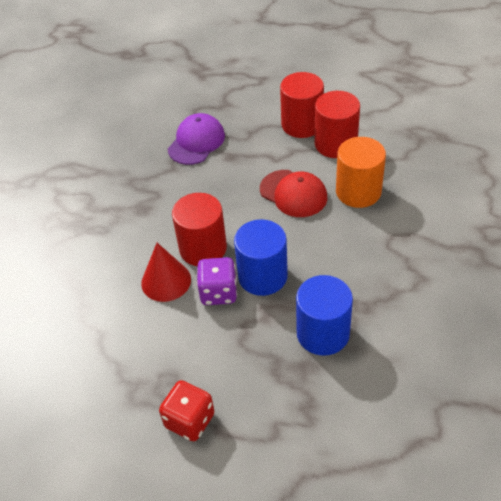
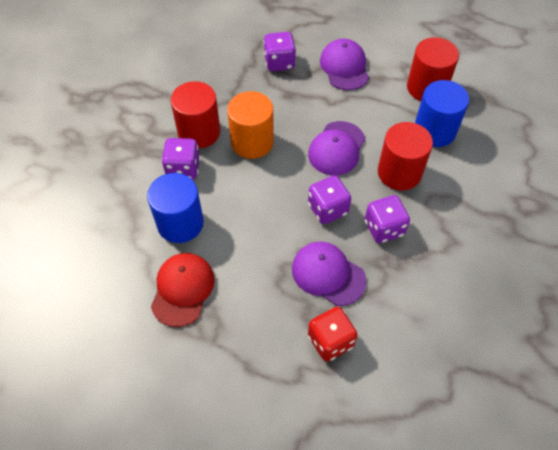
purple cap: 1 -> 3
purple dice: 1 -> 4
red cone: 1 -> 0

